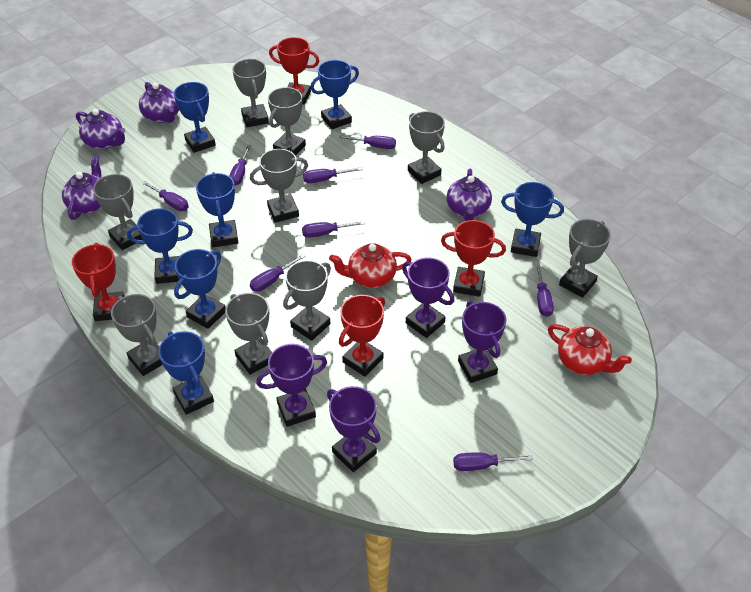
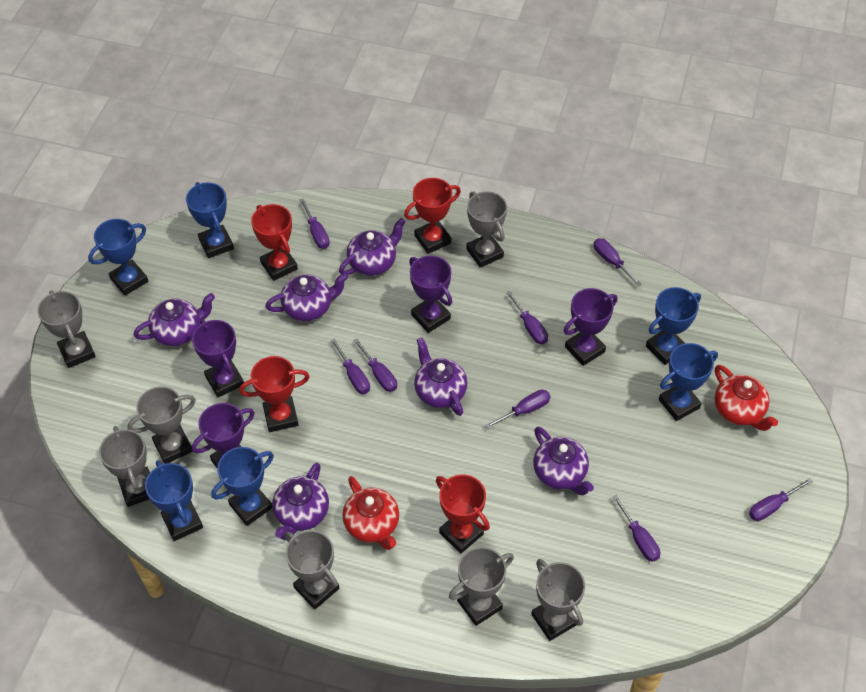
blue trophy: 7 -> 6
grey trophy: 9 -> 7
purple teapot: 4 -> 6

